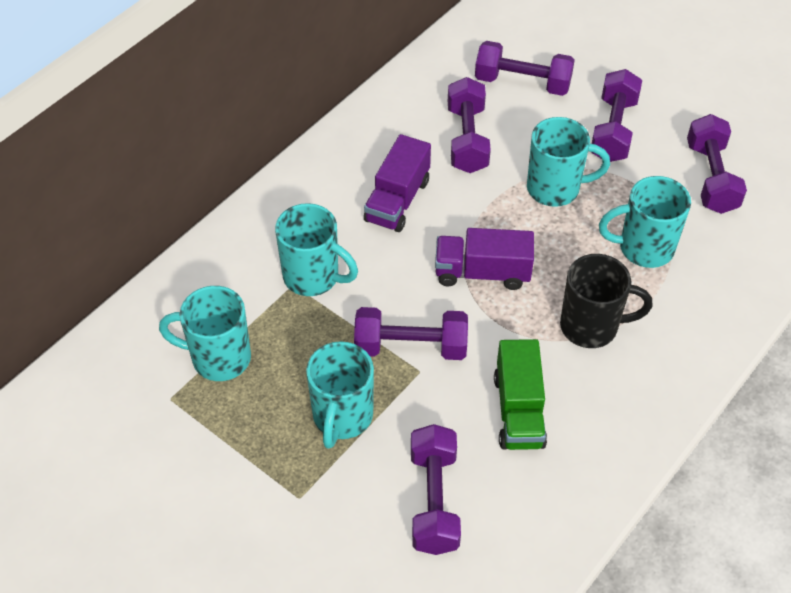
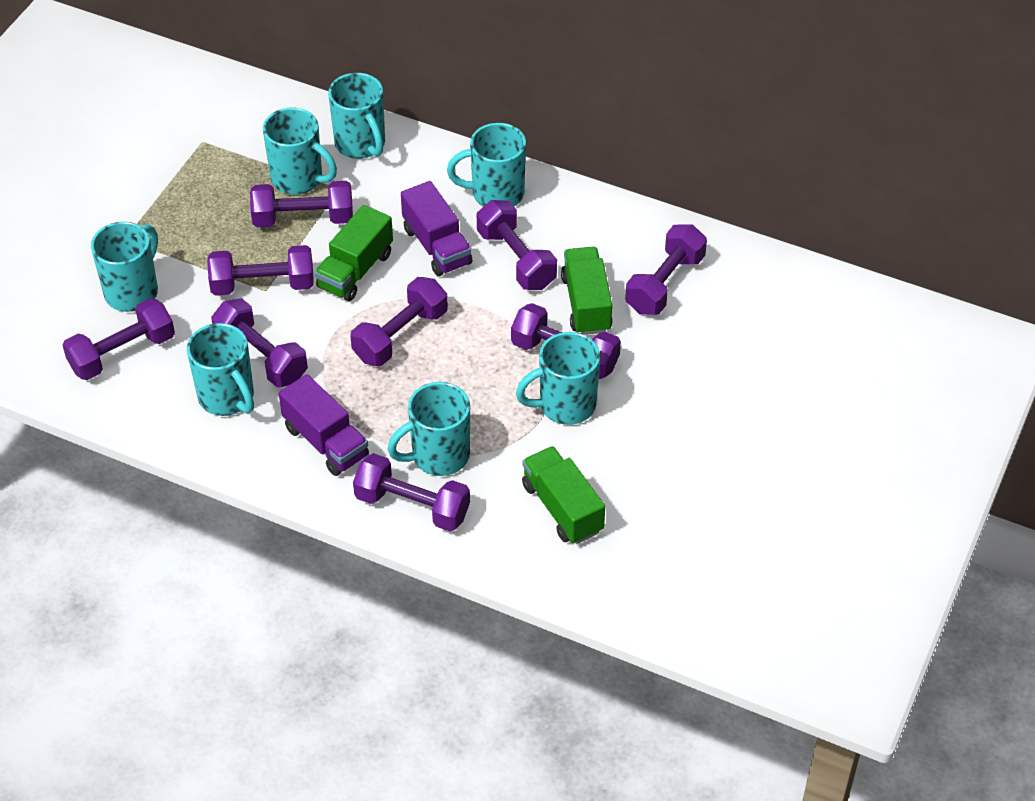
black mug: 1 -> 0
green truck: 1 -> 3
purple dumbbell: 6 -> 9
turquoise mug: 5 -> 7

